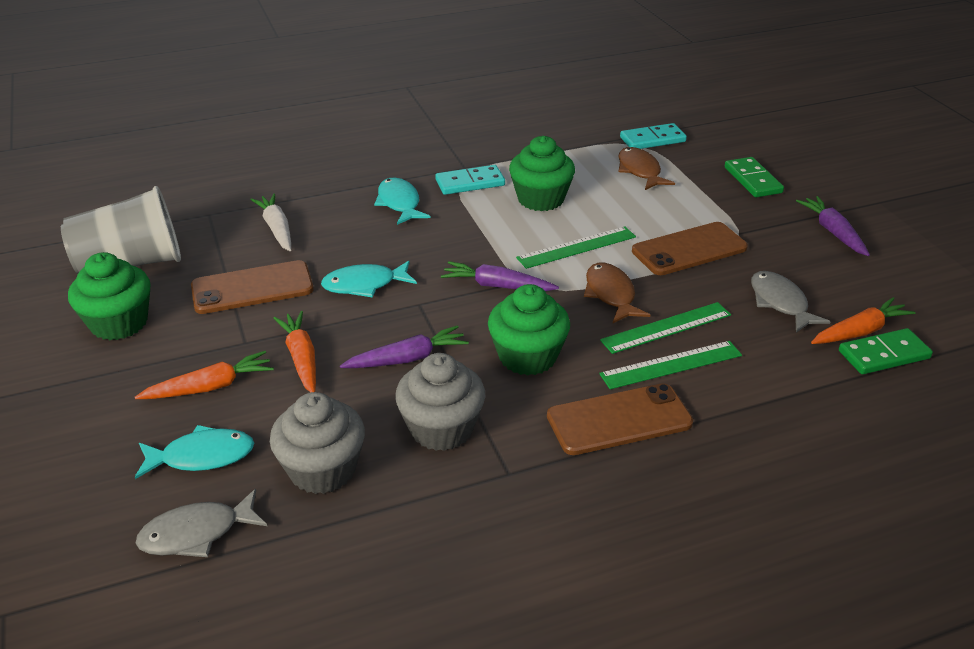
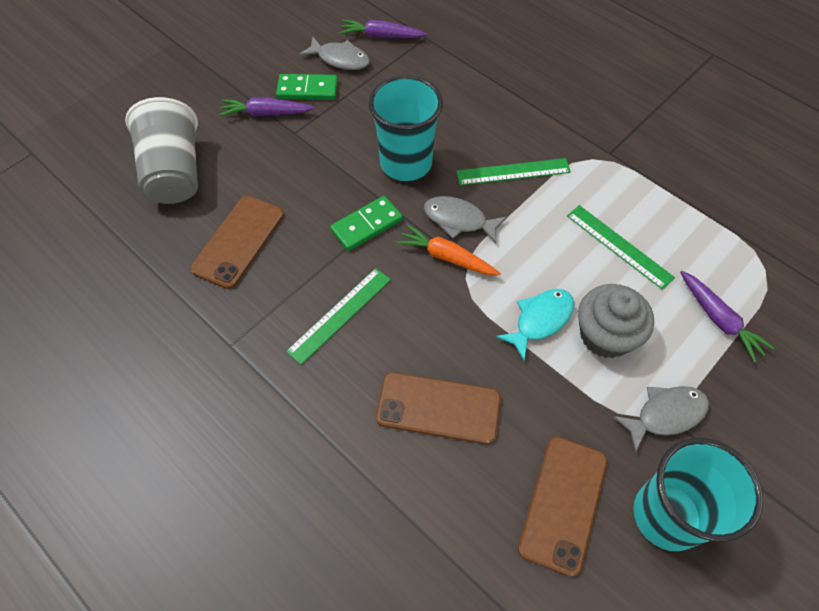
brown fish: 2 -> 0
green cupcake: 3 -> 0
grey cupcake: 2 -> 1
grey fish: 2 -> 3
orange carrot: 3 -> 1
turquoise cup: 0 -> 2
turquoise domino: 2 -> 0
turquoise fish: 3 -> 1
white carrot: 1 -> 0

